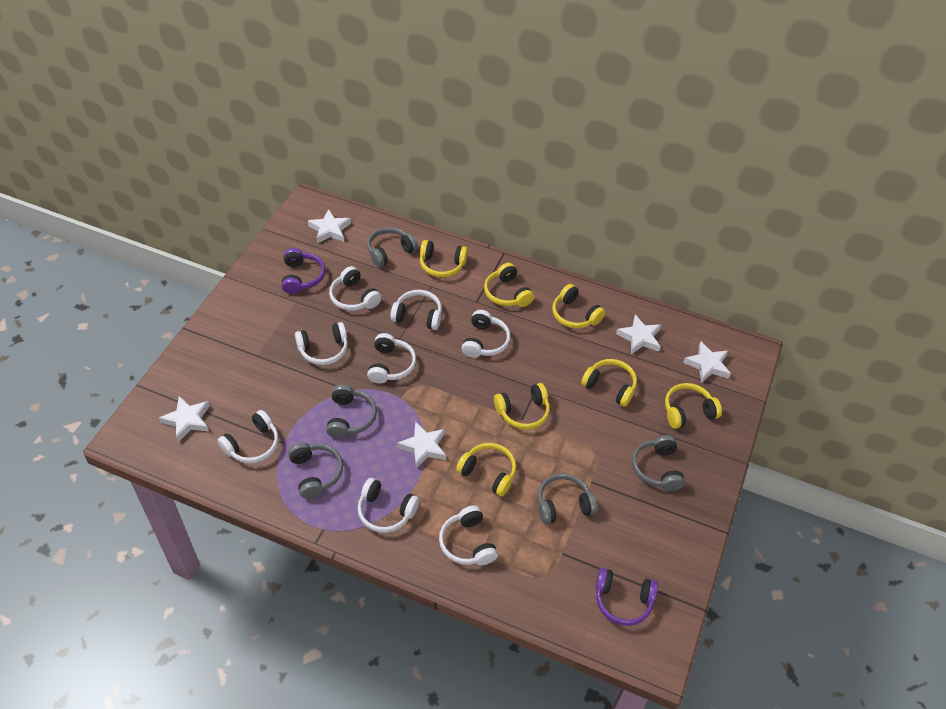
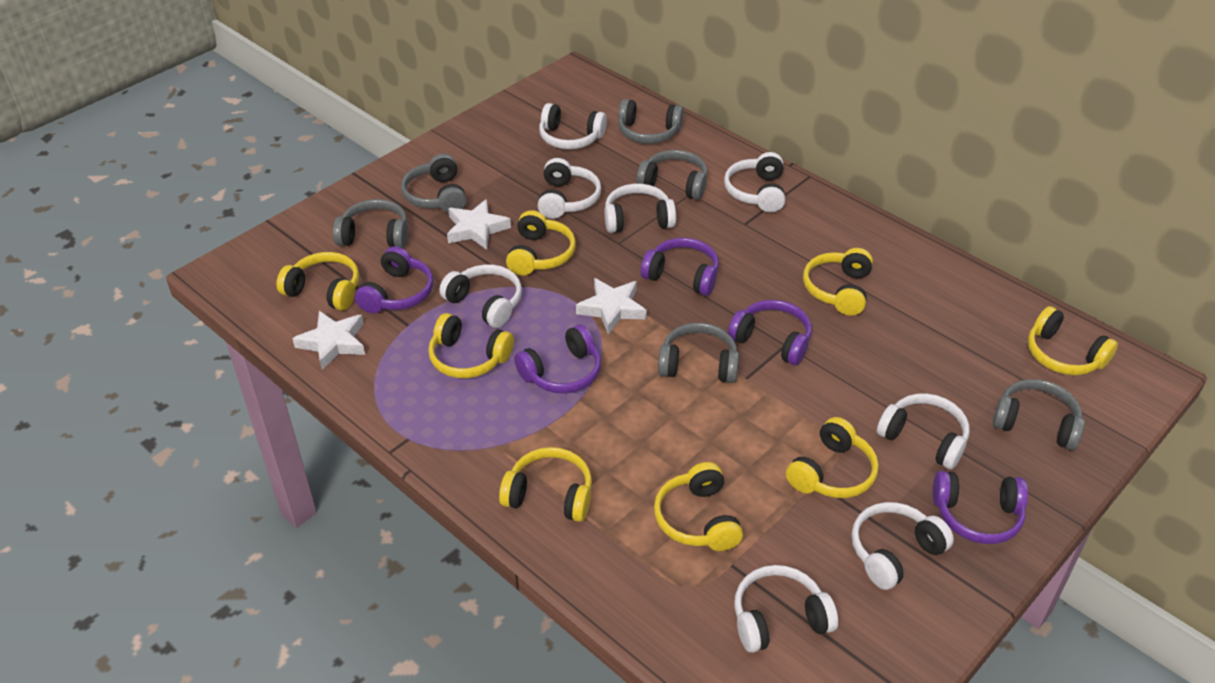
grey headphones: 5 -> 6
purple headphones: 2 -> 5
white star: 5 -> 3
yellow headphones: 7 -> 8

